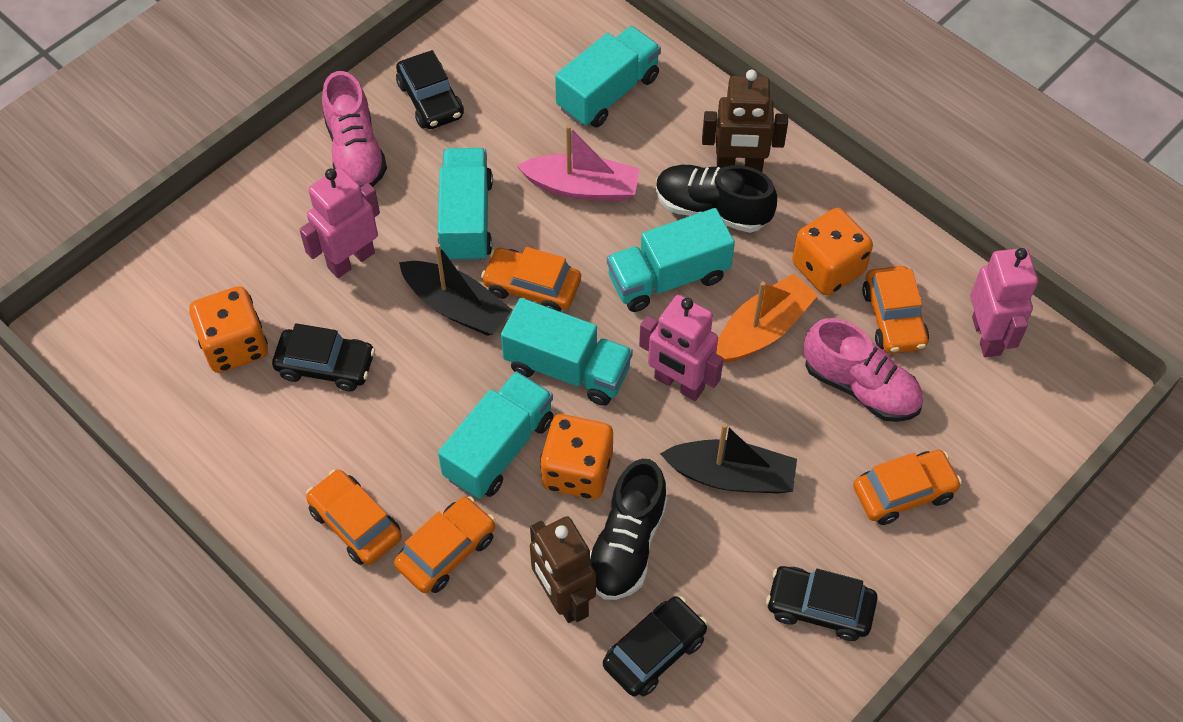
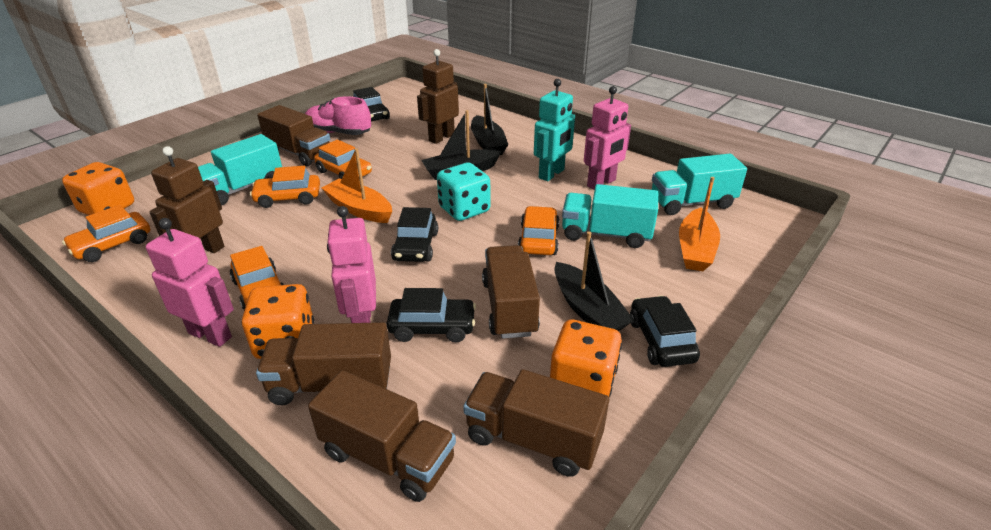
black boat: 2 -> 3
black shoe: 2 -> 0
brown truck: 0 -> 5
orange boat: 1 -> 2
pink boat: 1 -> 0
pink shoe: 2 -> 1
turquoise dice: 0 -> 1
turquoise robot: 0 -> 1
turquoise truck: 5 -> 3

